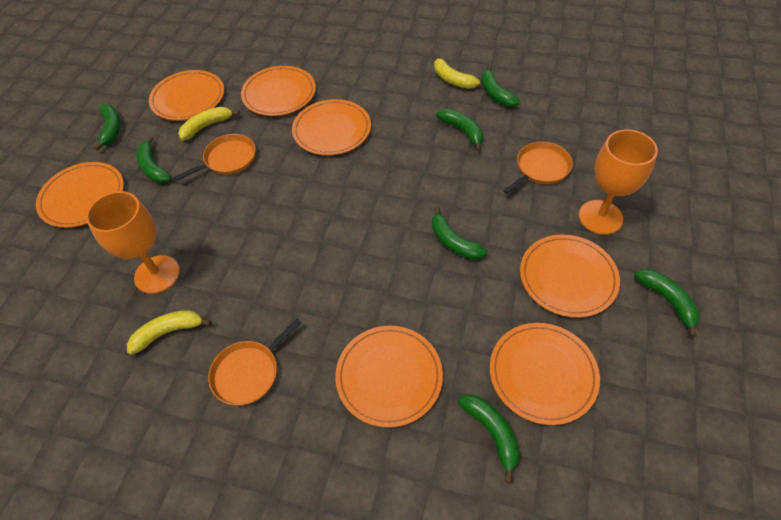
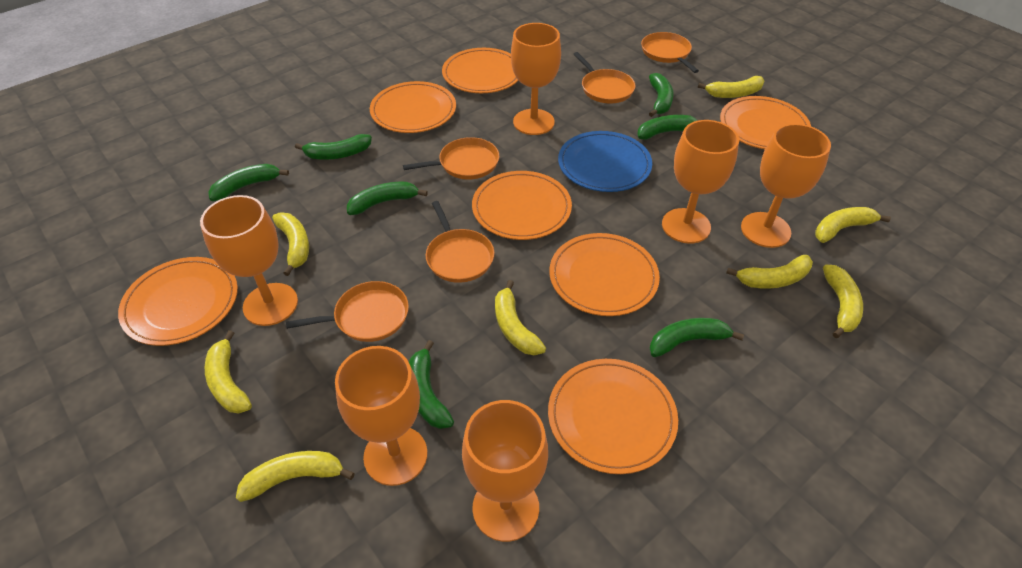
blue plate: 0 -> 1
orange goblet: 2 -> 6
orange pan: 3 -> 5
yellow banana: 3 -> 8

